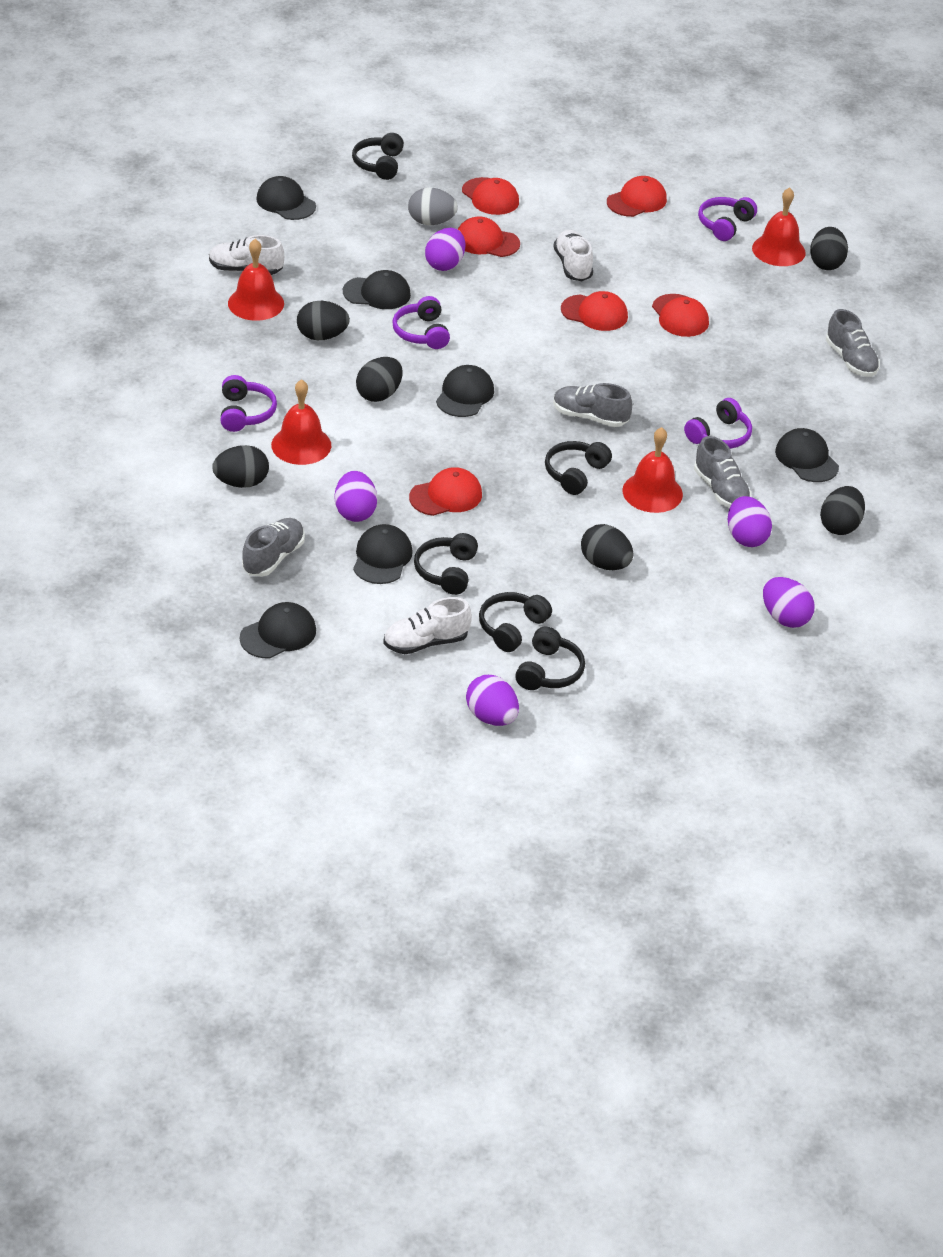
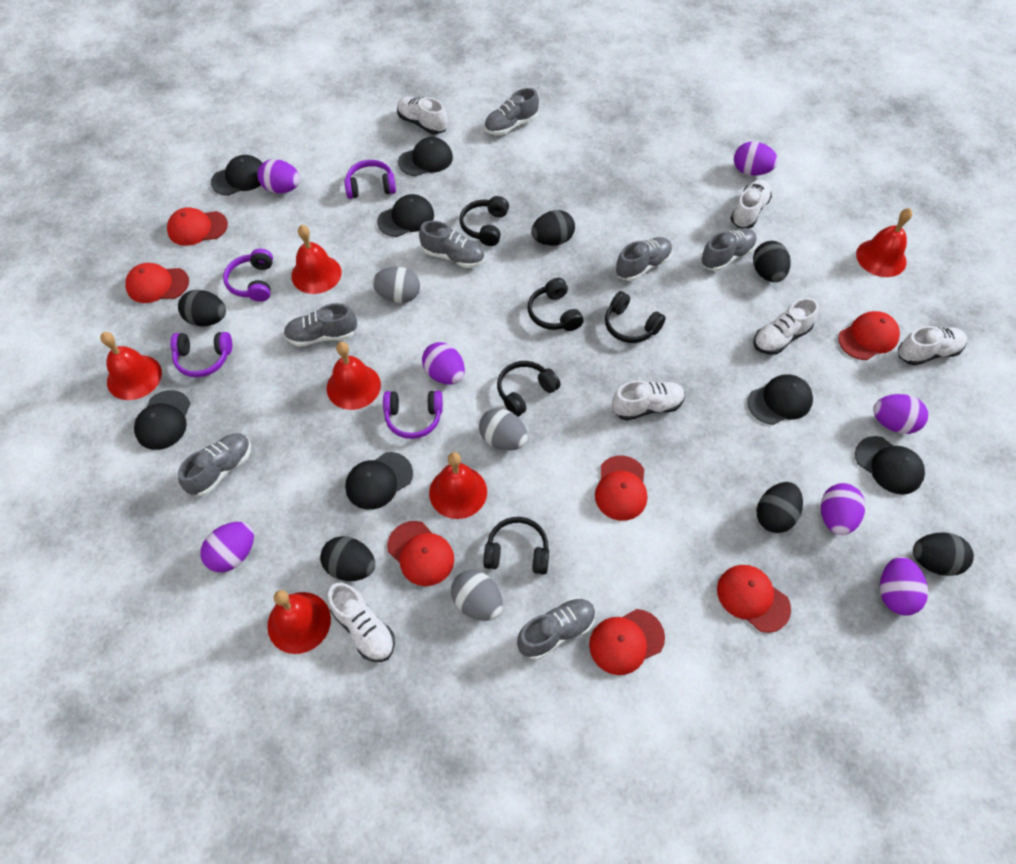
black cap: 6 -> 7
grey egg: 1 -> 3
grey shoe: 4 -> 7
purple egg: 5 -> 7
red bell: 4 -> 6
red cap: 6 -> 7
white shoe: 3 -> 6

